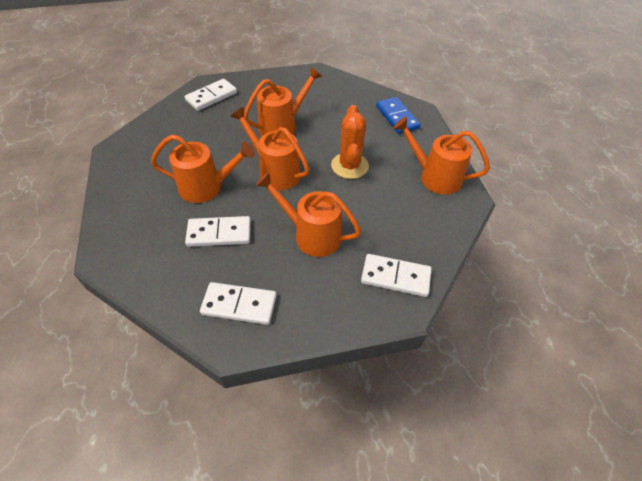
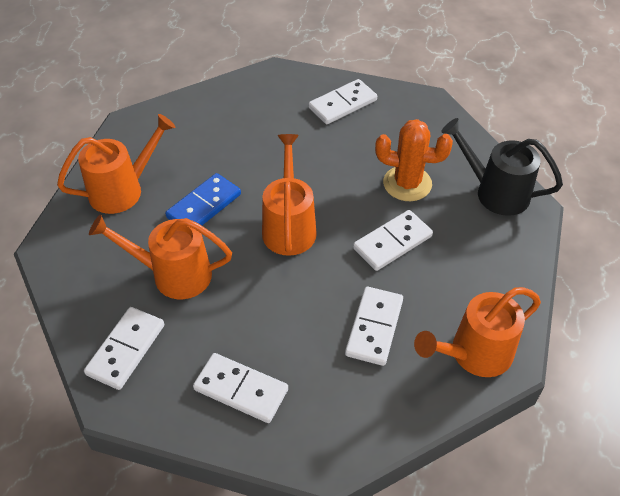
black watering can: 0 -> 1
orange watering can: 5 -> 4
white domino: 4 -> 5

